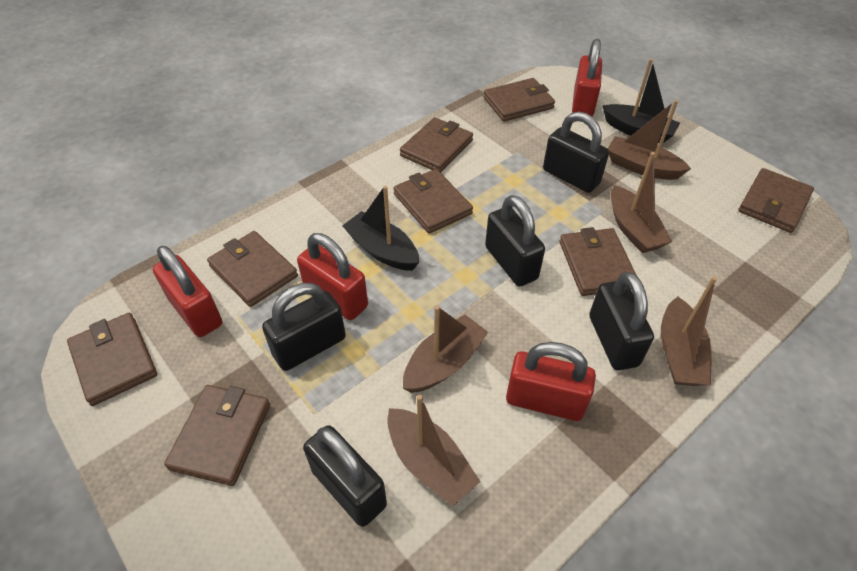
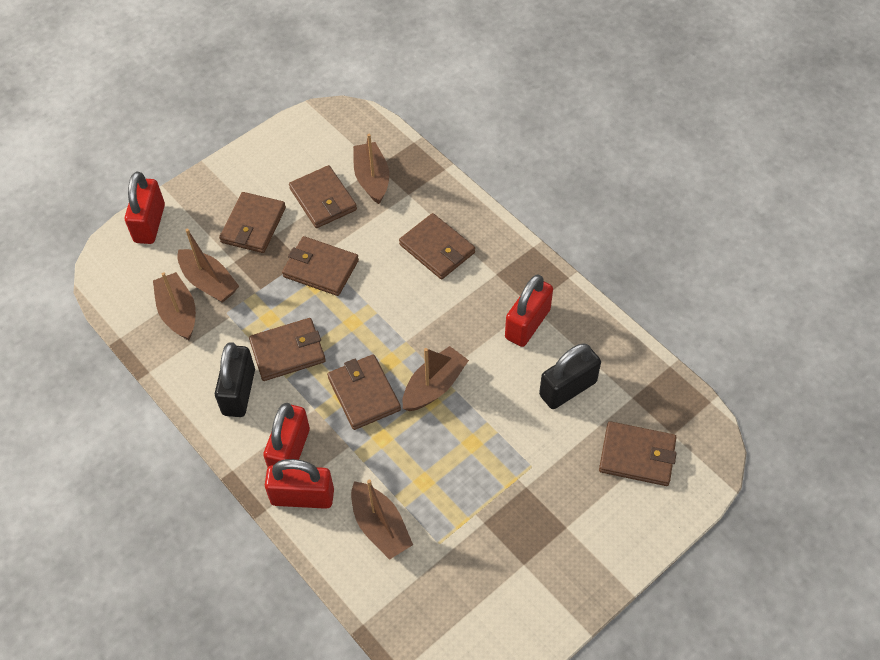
black boat: 2 -> 0
black padlock: 5 -> 2
brown wallet: 8 -> 7

